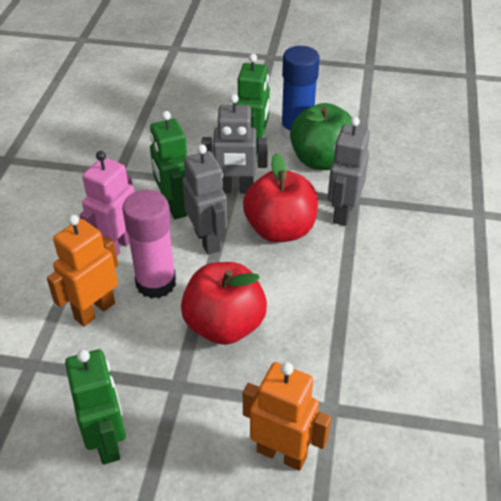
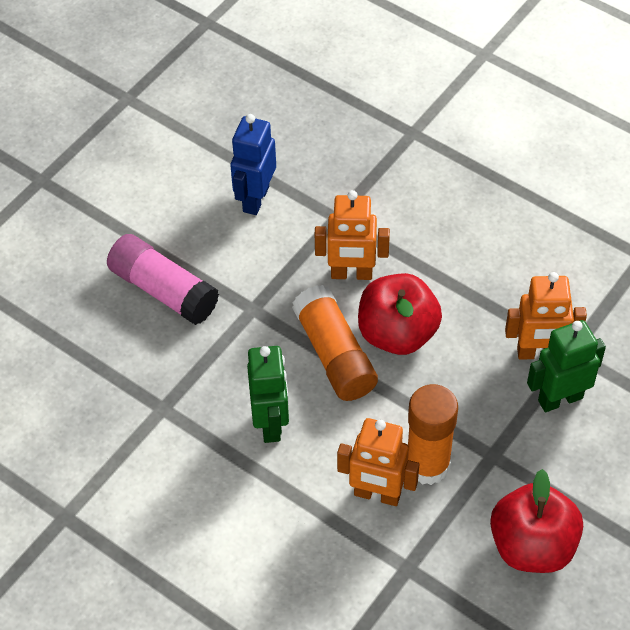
blue glue stick: 1 -> 0
blue robot: 0 -> 1
green apple: 1 -> 0
green robot: 3 -> 2
grey robot: 3 -> 0
orange glue stick: 0 -> 2
orange robot: 2 -> 3
pink robot: 1 -> 0

